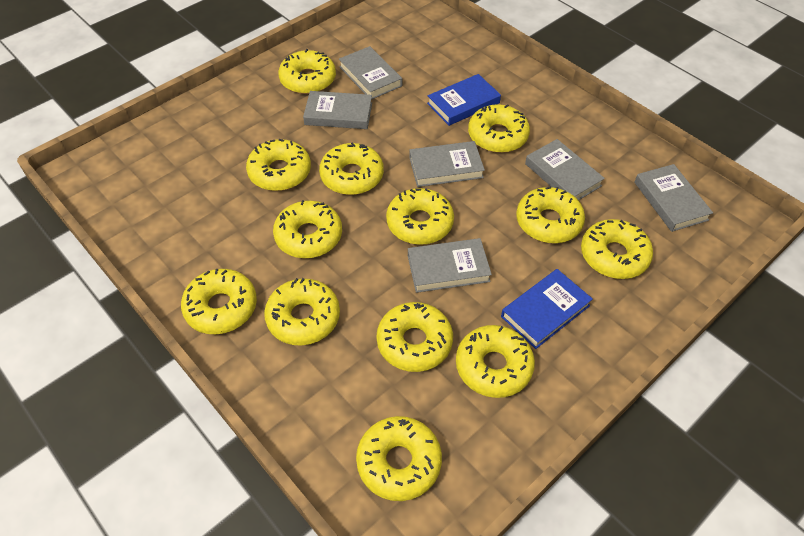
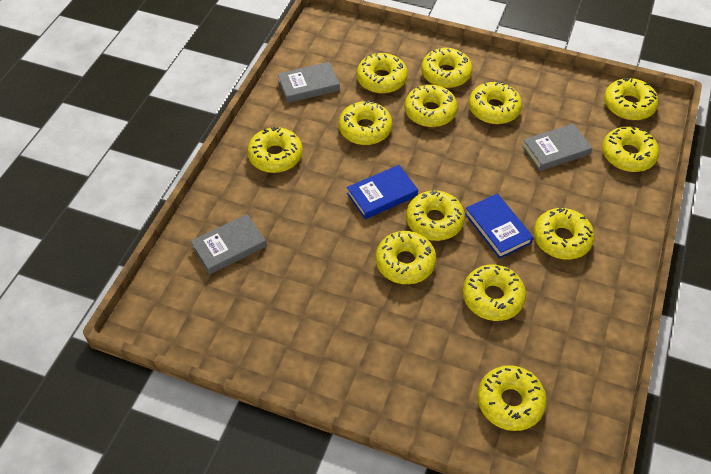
grey book: 6 -> 3

